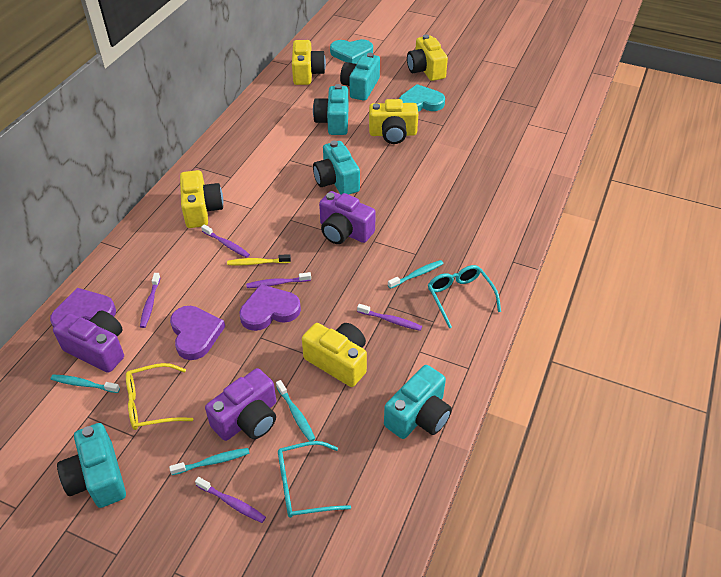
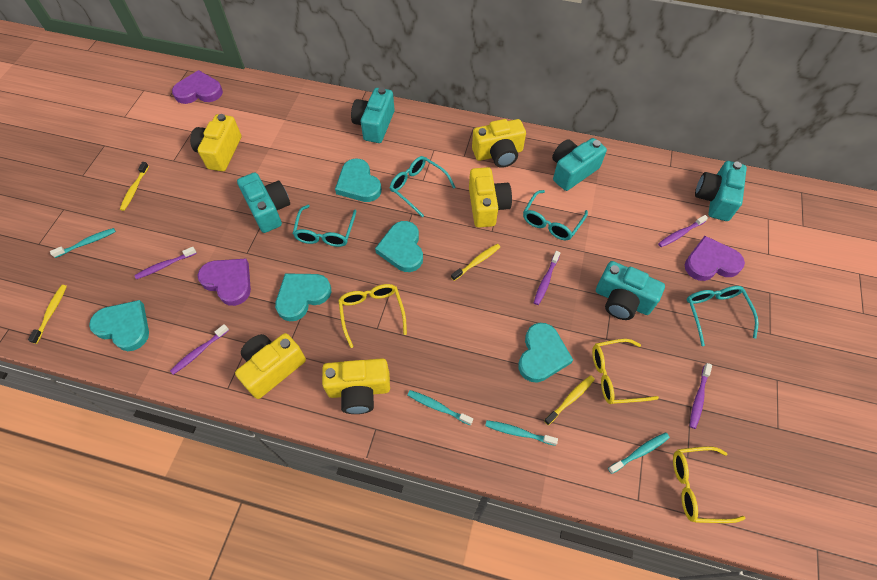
purple camera: 3 -> 0
turquoise glasses: 2 -> 4
turquoise heart: 2 -> 5
yellow glasses: 1 -> 3
yellow toothbrush: 1 -> 4

